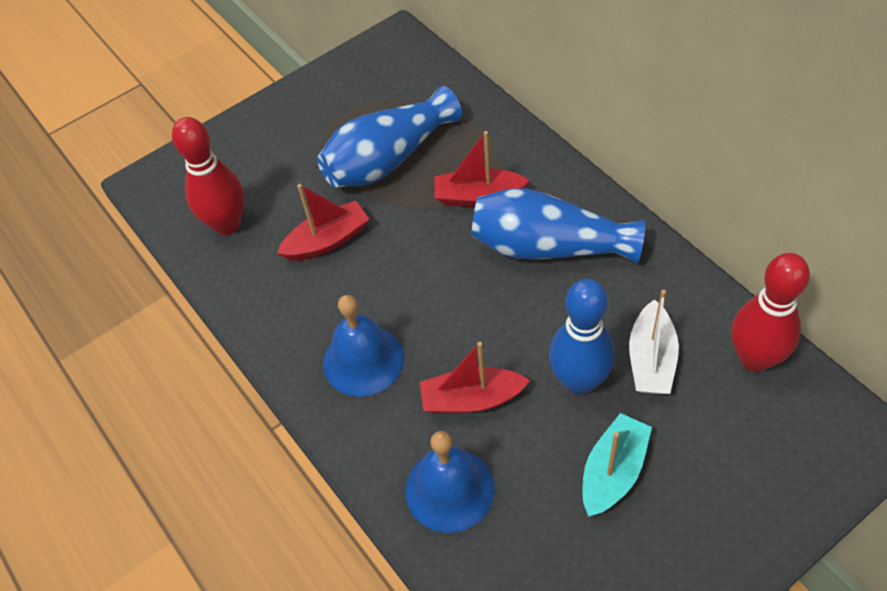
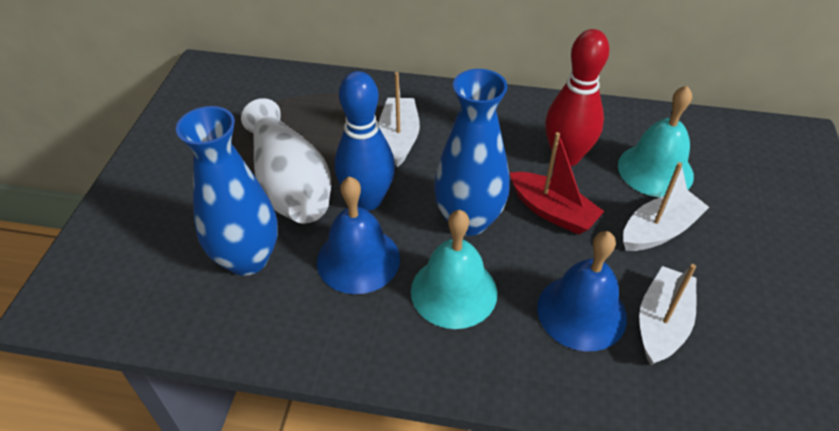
red boat: 3 -> 1
red bowling pin: 2 -> 1
turquoise bell: 0 -> 2
turquoise boat: 1 -> 0
white boat: 1 -> 3
white vase: 0 -> 1

